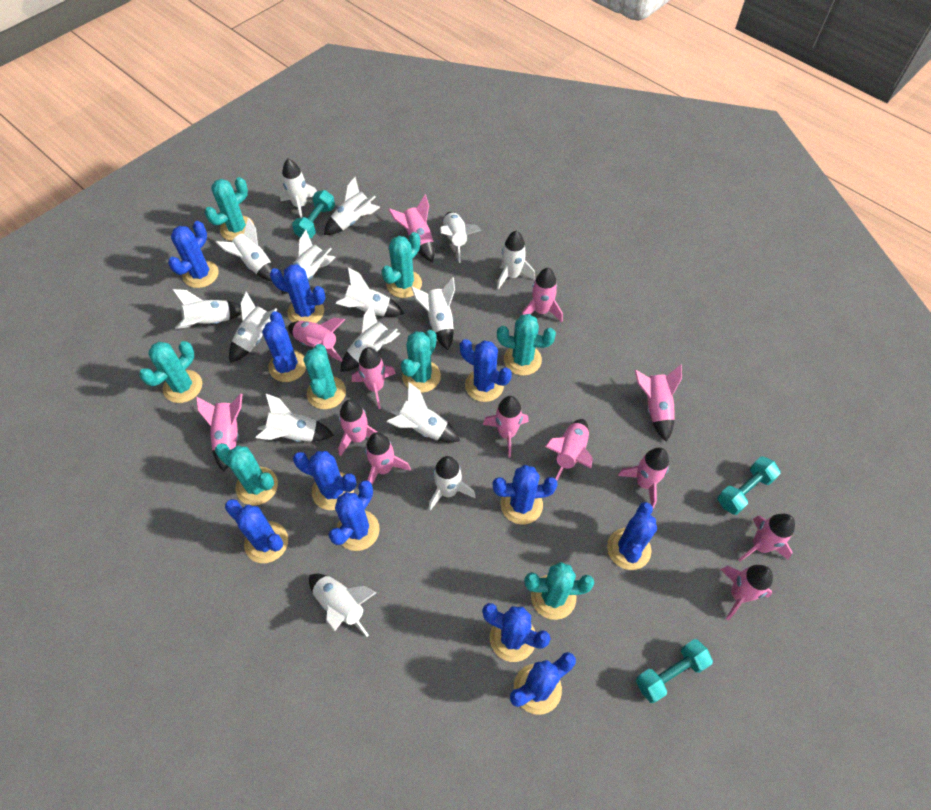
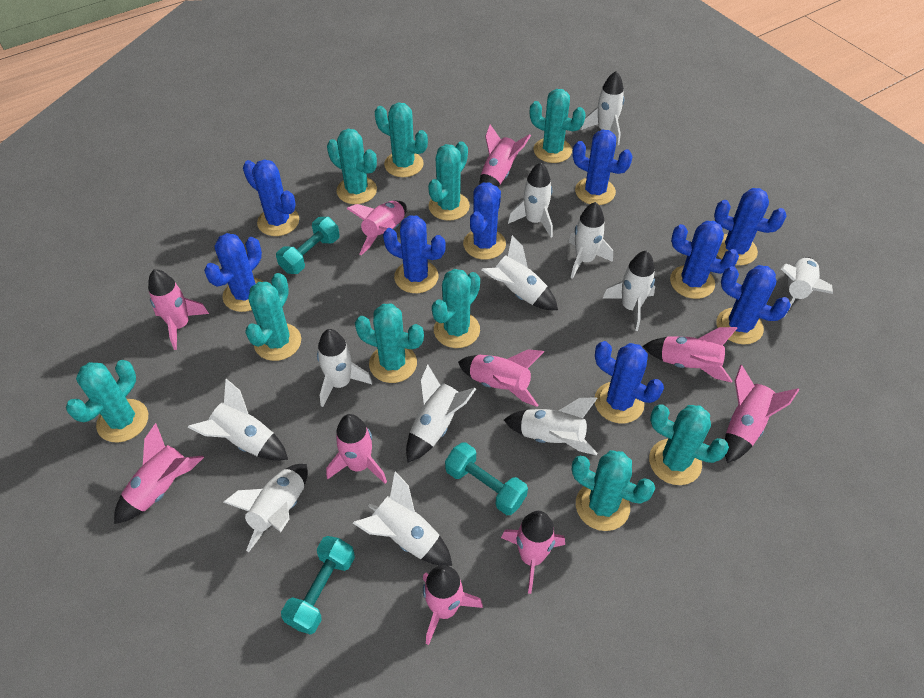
blue cactus: 11 -> 9
pink rocket: 13 -> 10
turquoise cactus: 8 -> 10
white rocket: 15 -> 12

